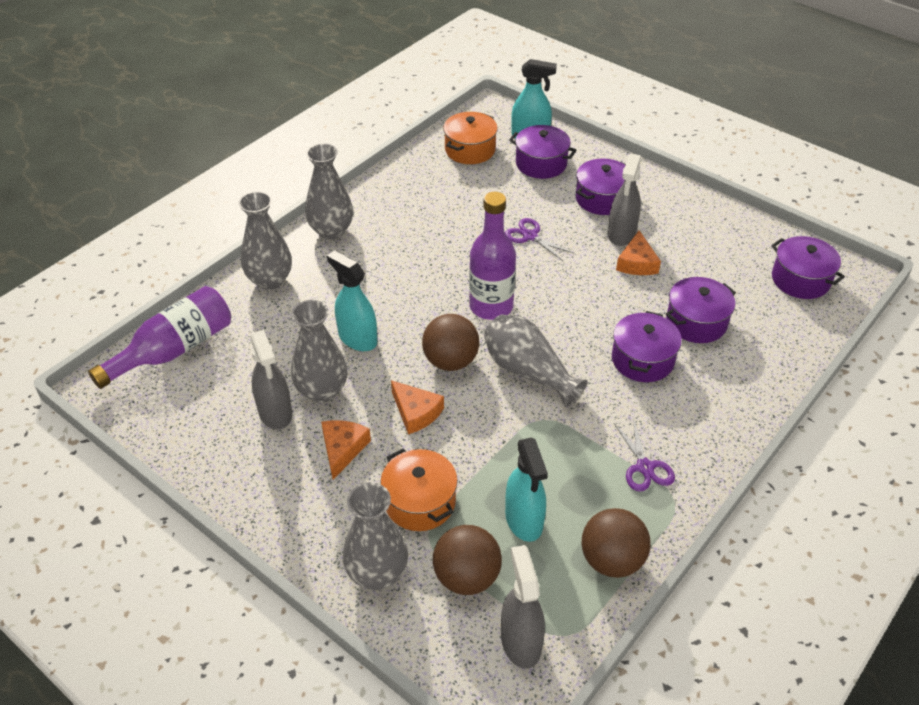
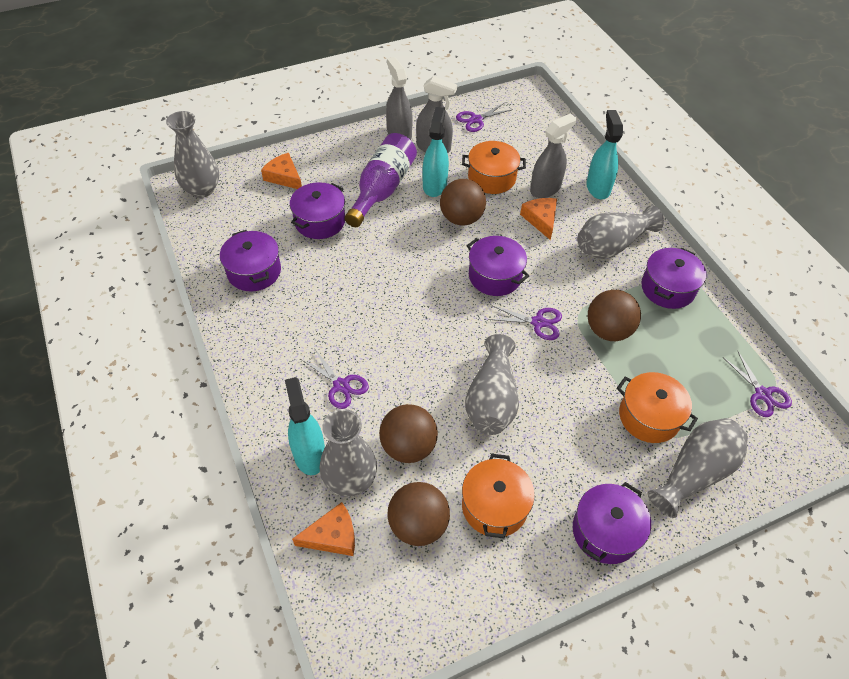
brown ball: 3 -> 4
orange pot: 2 -> 3
purple bottle: 2 -> 1
purple scissors: 2 -> 4

